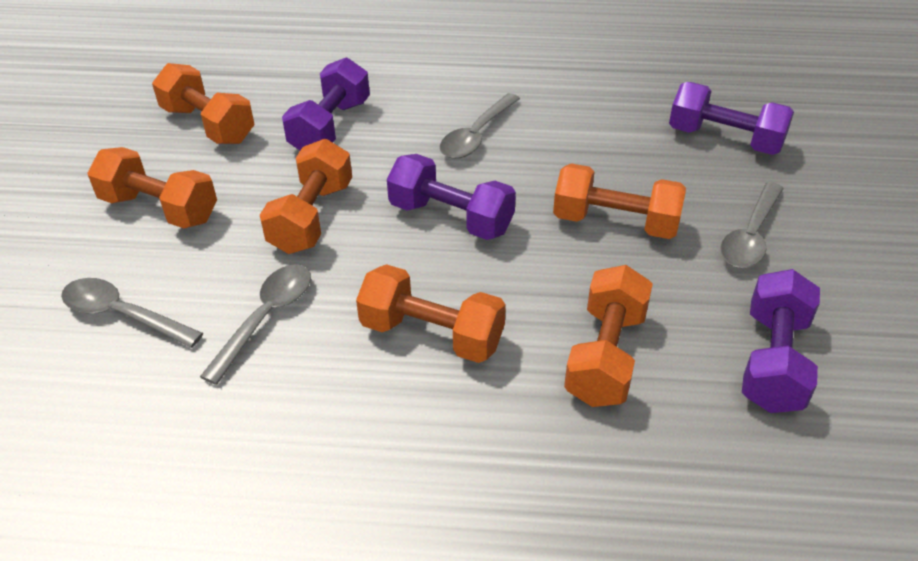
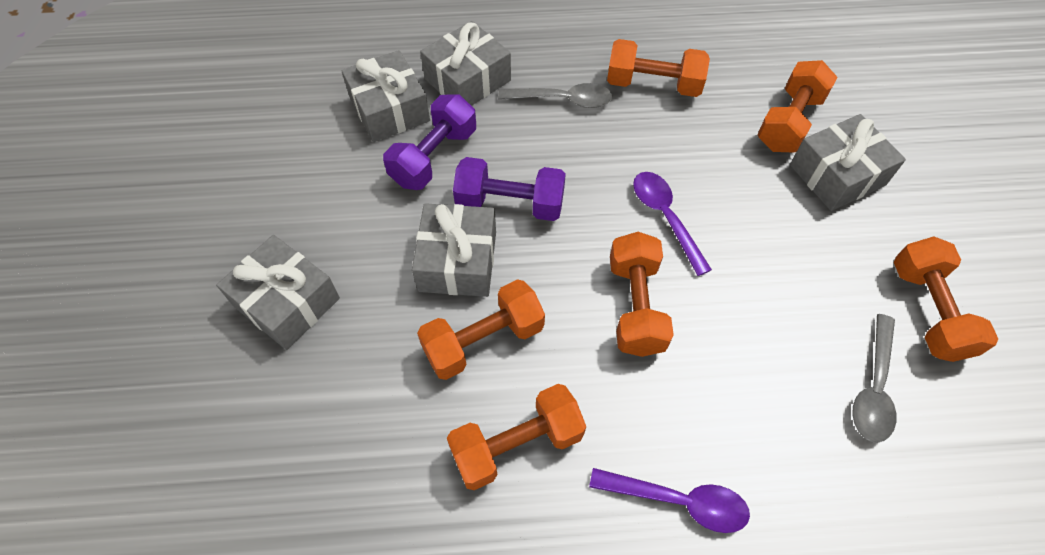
grey gift: 0 -> 5
grey spoon: 4 -> 2
purple dumbbell: 4 -> 2
purple spoon: 0 -> 2

